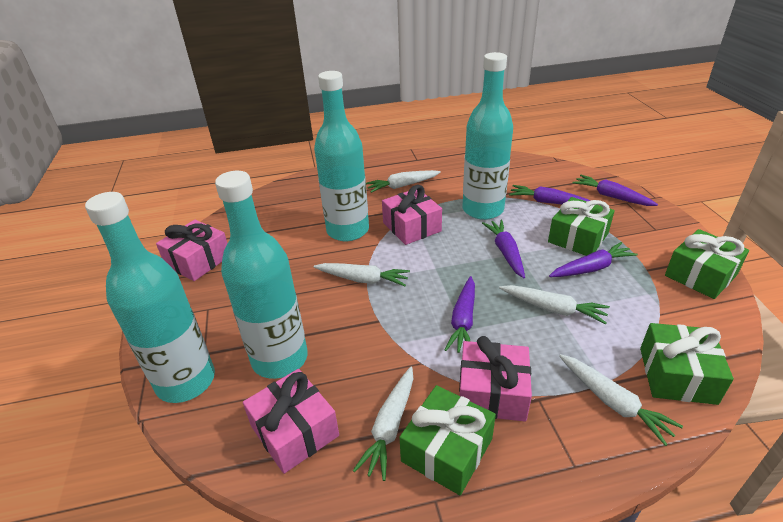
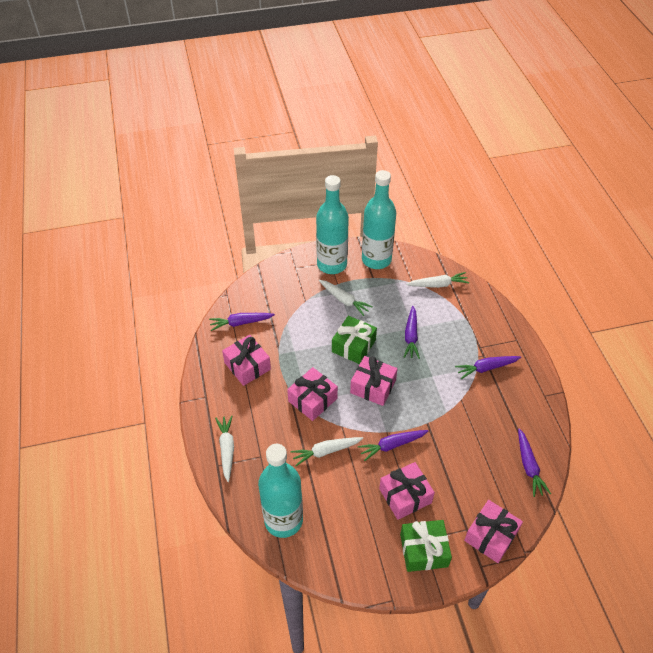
green gift: 4 -> 2
pink gift: 4 -> 5
turquoise bottle: 4 -> 3
white carrot: 5 -> 4

